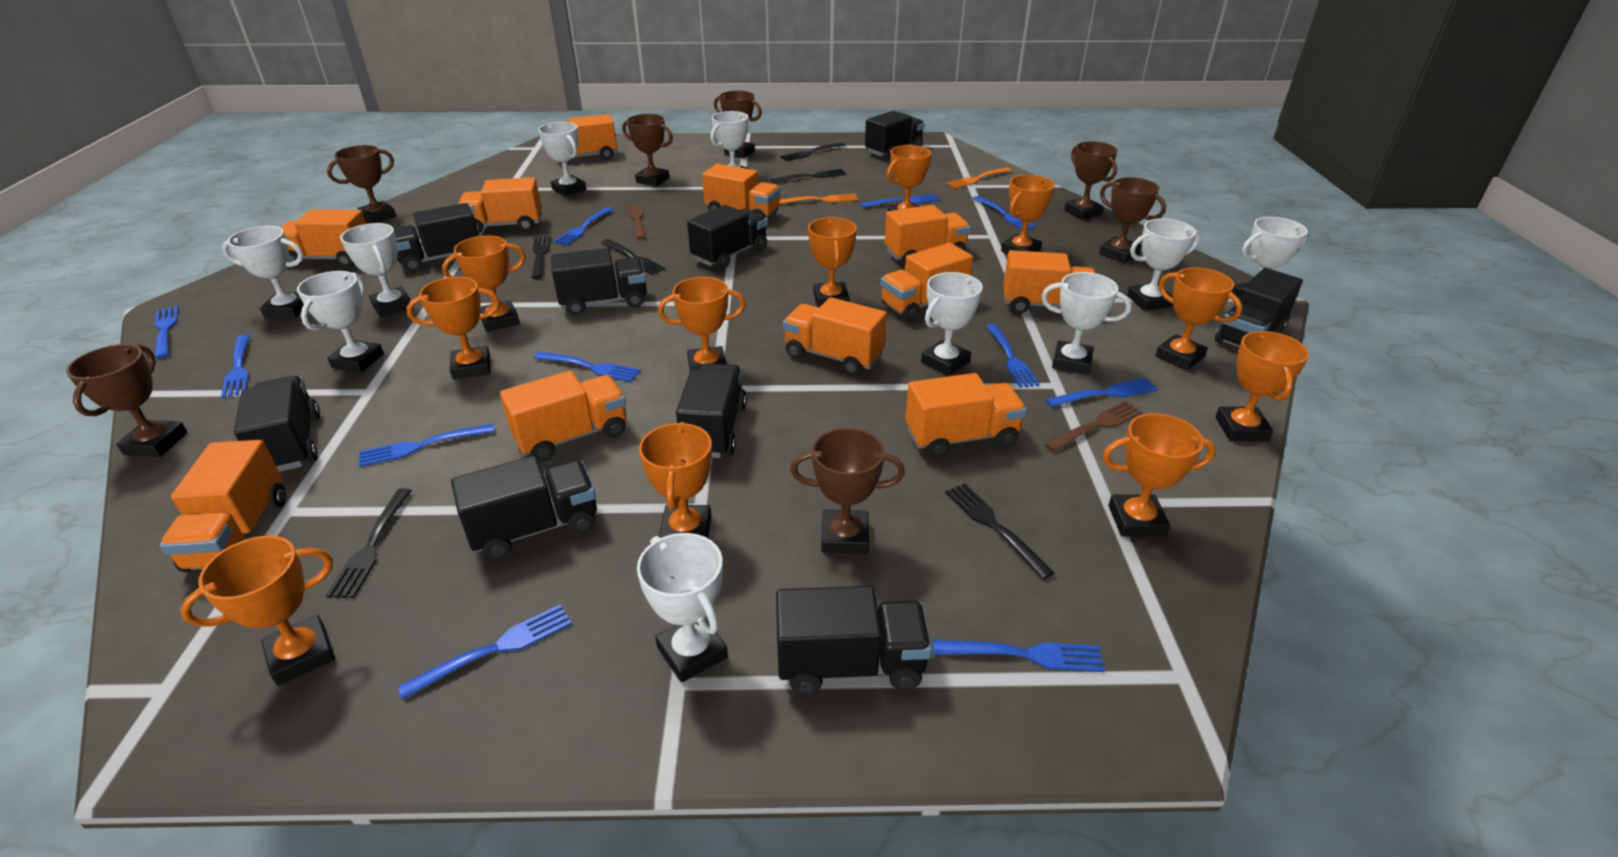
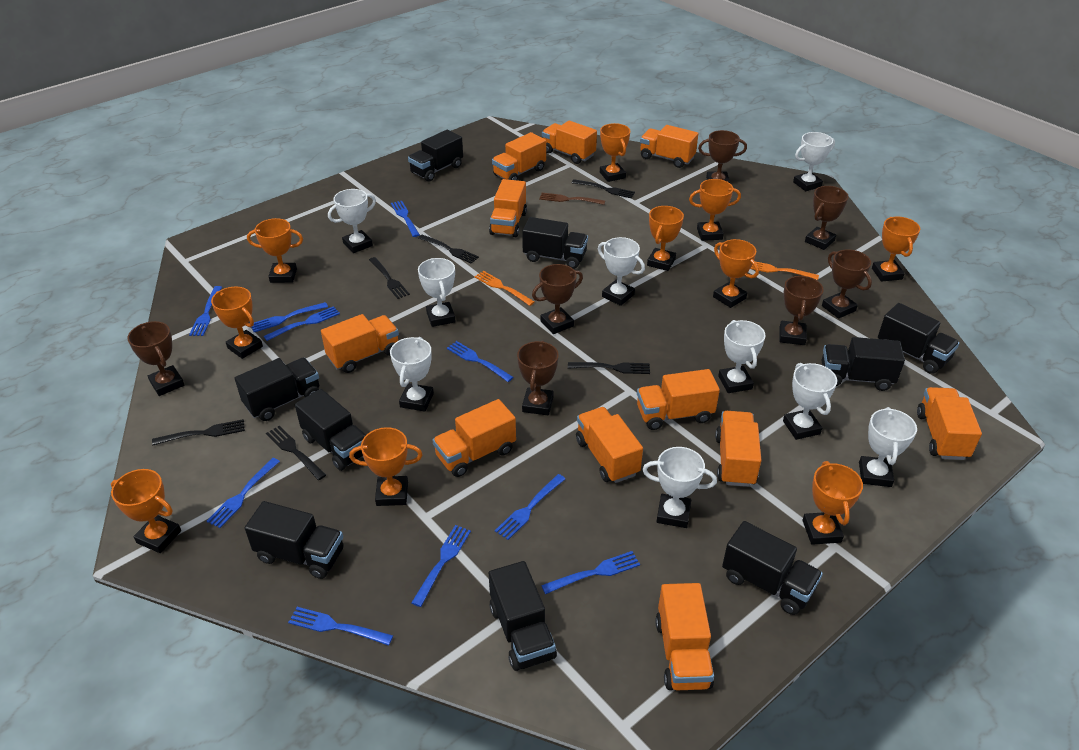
blue fork: 11 -> 10
brown fork: 2 -> 1
orange trophy: 11 -> 10
white trophy: 10 -> 9

